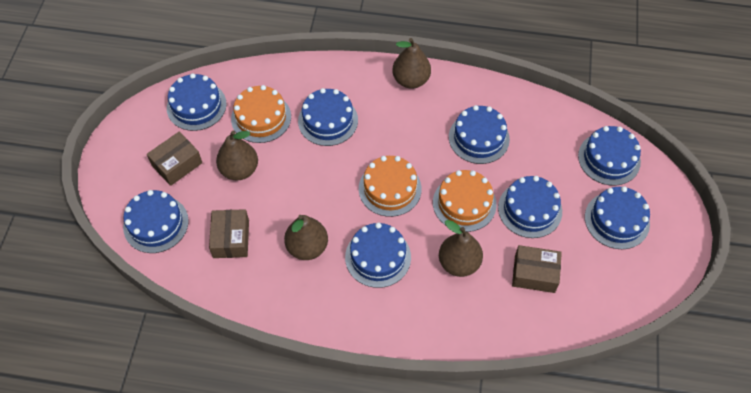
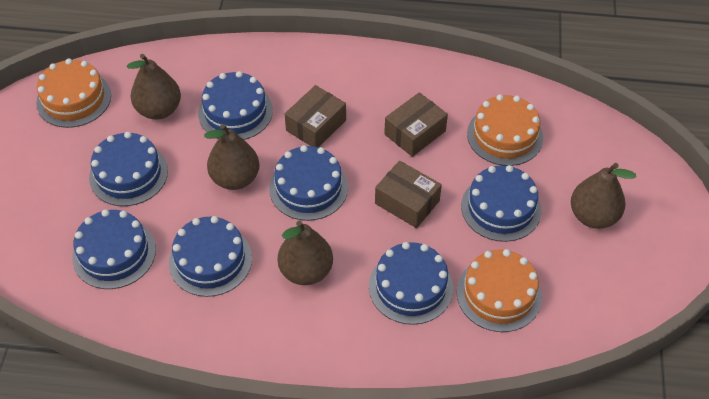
blue cake: 8 -> 7

